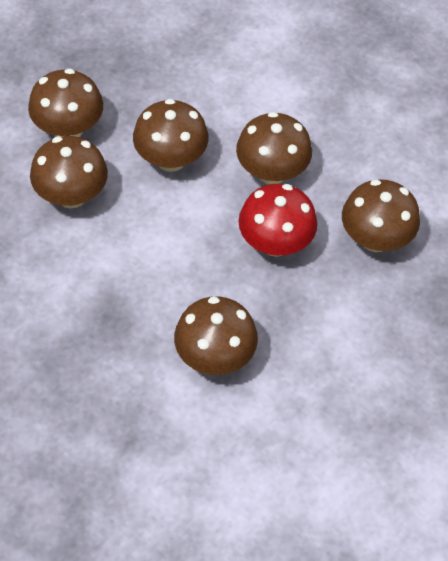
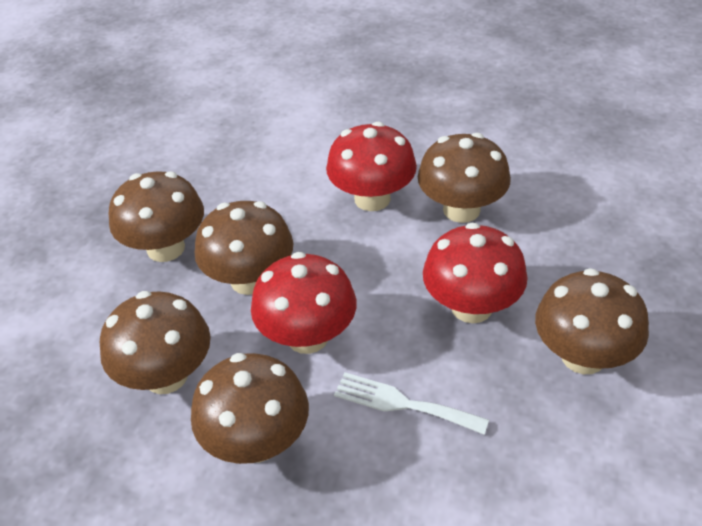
red mushroom: 1 -> 3
white fork: 0 -> 1

